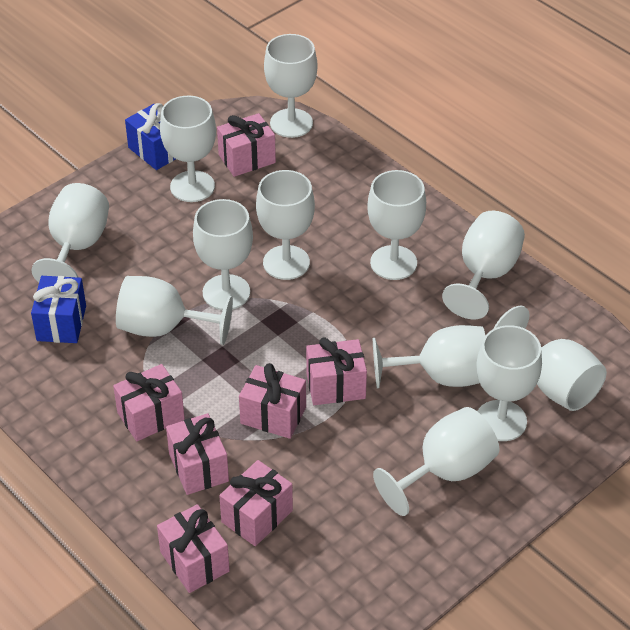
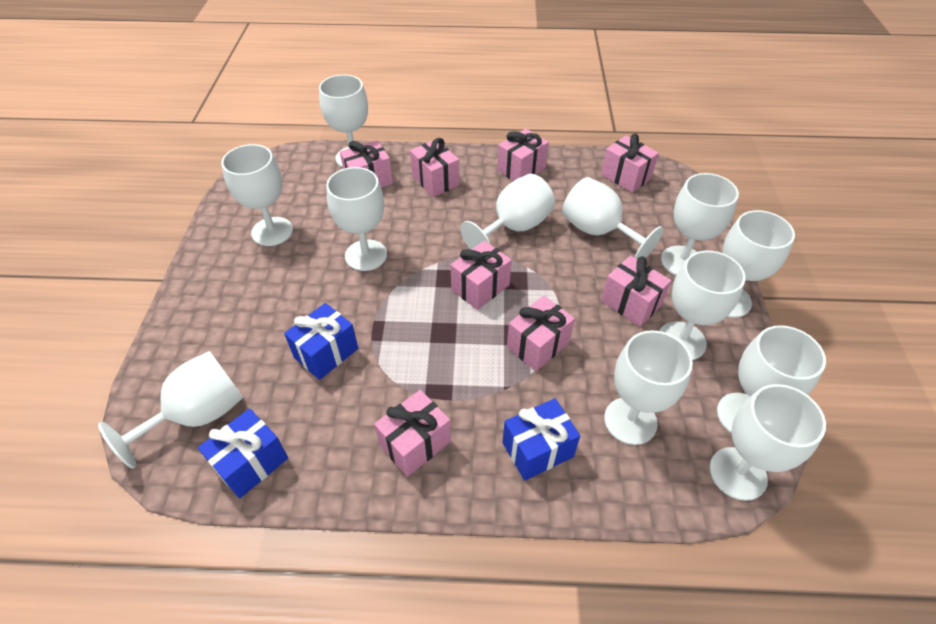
blue gift: 2 -> 3
pink gift: 7 -> 8

